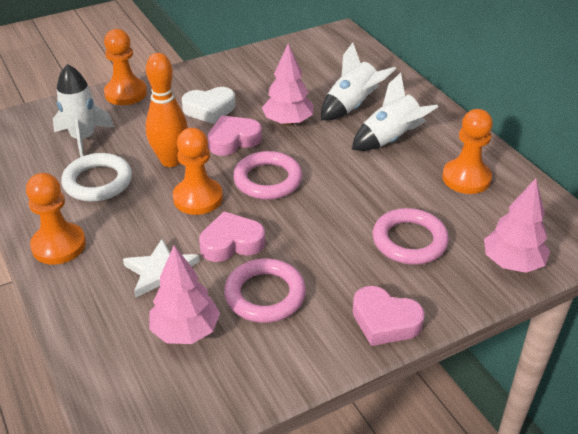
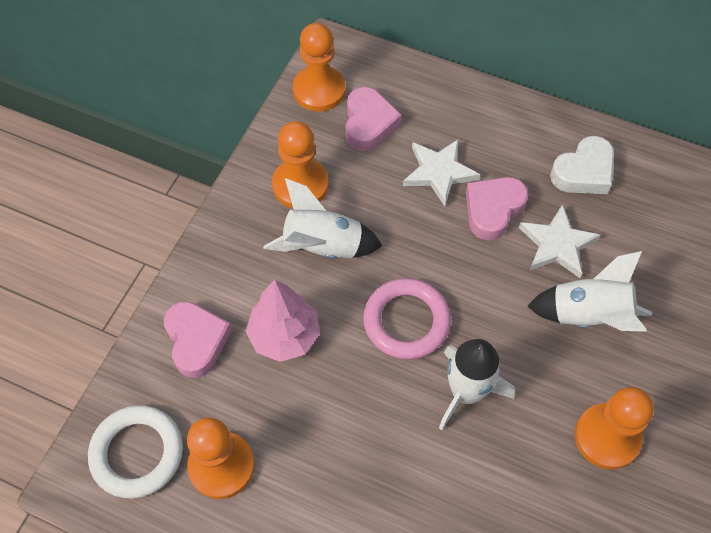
orange bowling pin: 1 -> 0
pink ring: 3 -> 1
pink tree: 3 -> 1
white star: 1 -> 2

